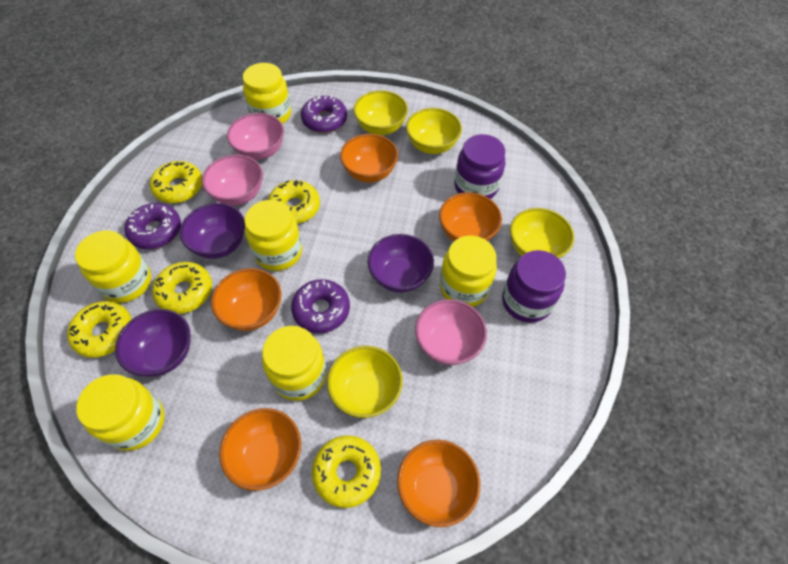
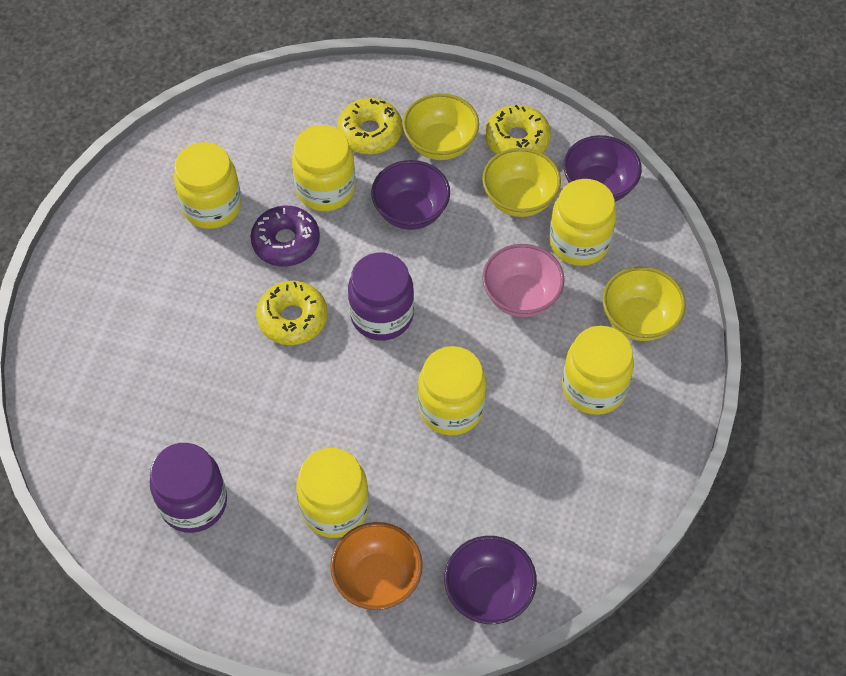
orange bowl: 5 -> 1
pink bowl: 3 -> 1
purple donut: 3 -> 1
yellow bowl: 4 -> 3
yellow donut: 5 -> 3

